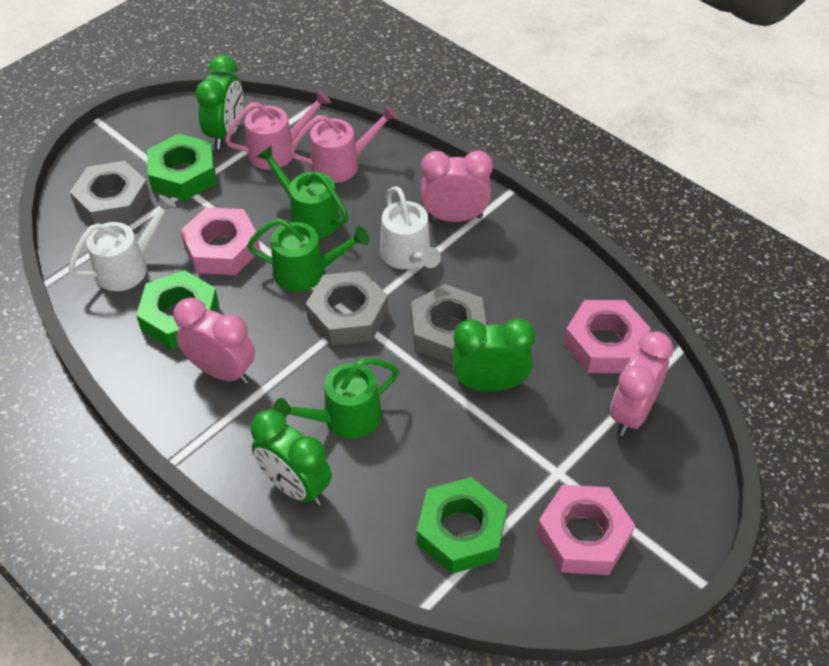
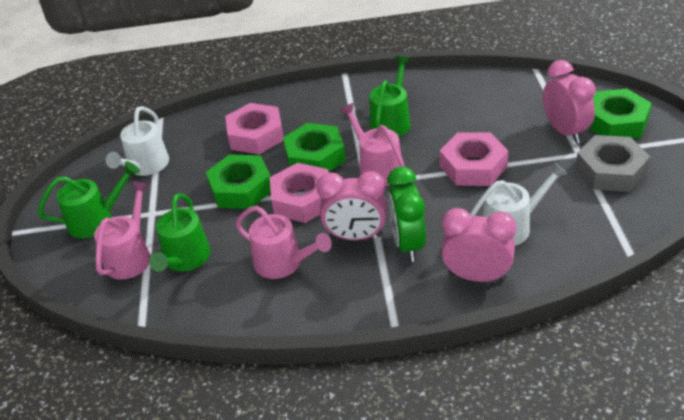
green clock: 3 -> 1
grey nut: 3 -> 1
pink watering can: 2 -> 3

